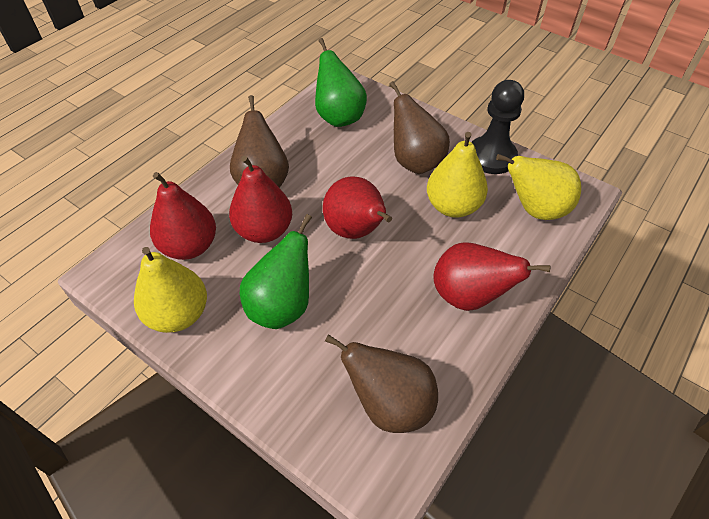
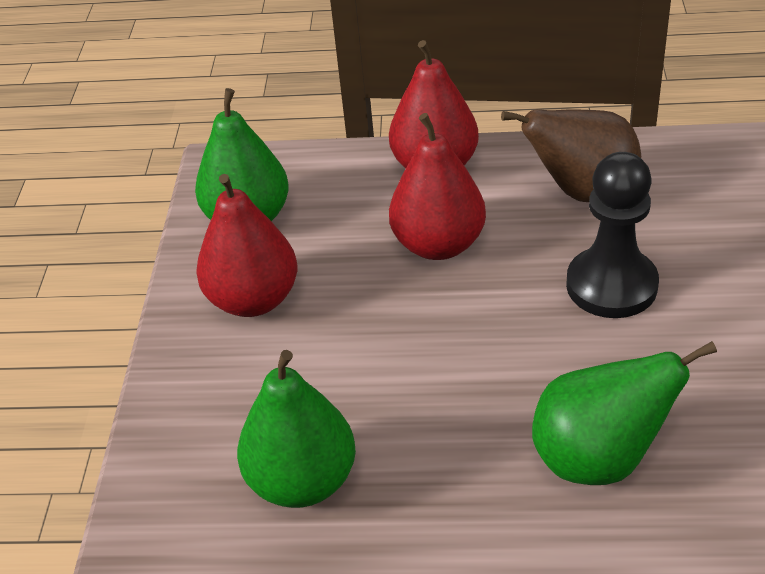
brown pear: 3 -> 1
green pear: 2 -> 3
red pear: 4 -> 3
yellow pear: 3 -> 0

